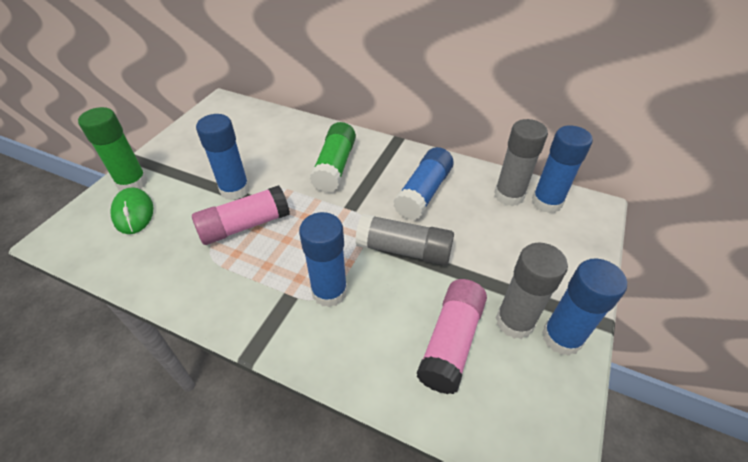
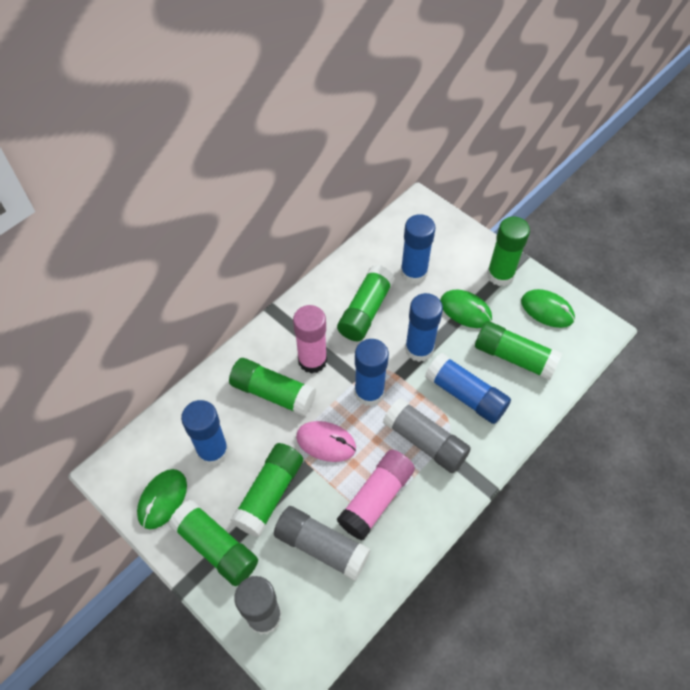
green glue stick: 2 -> 6
green mouse: 1 -> 3
pink mouse: 0 -> 1

